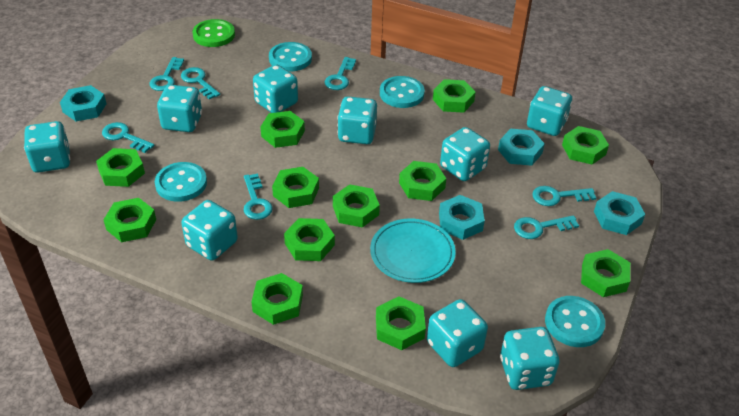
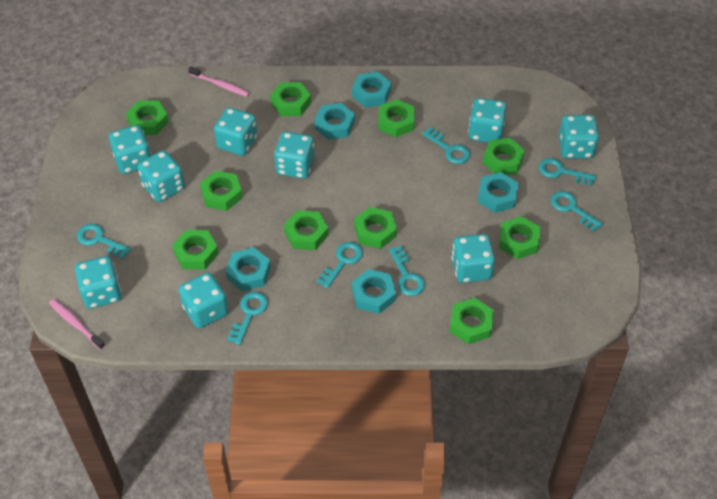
green button: 1 -> 0
green nut: 12 -> 10
pink toothbrush: 0 -> 2
turquoise button: 4 -> 0
turquoise nut: 4 -> 5
turquoise plate: 1 -> 0

